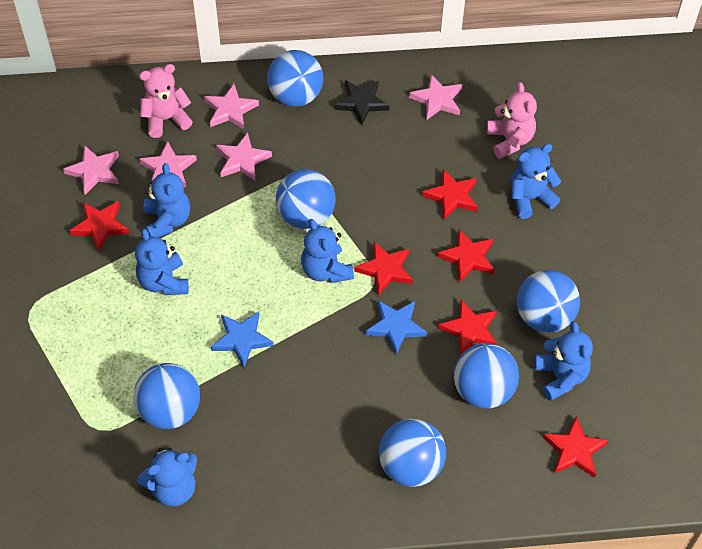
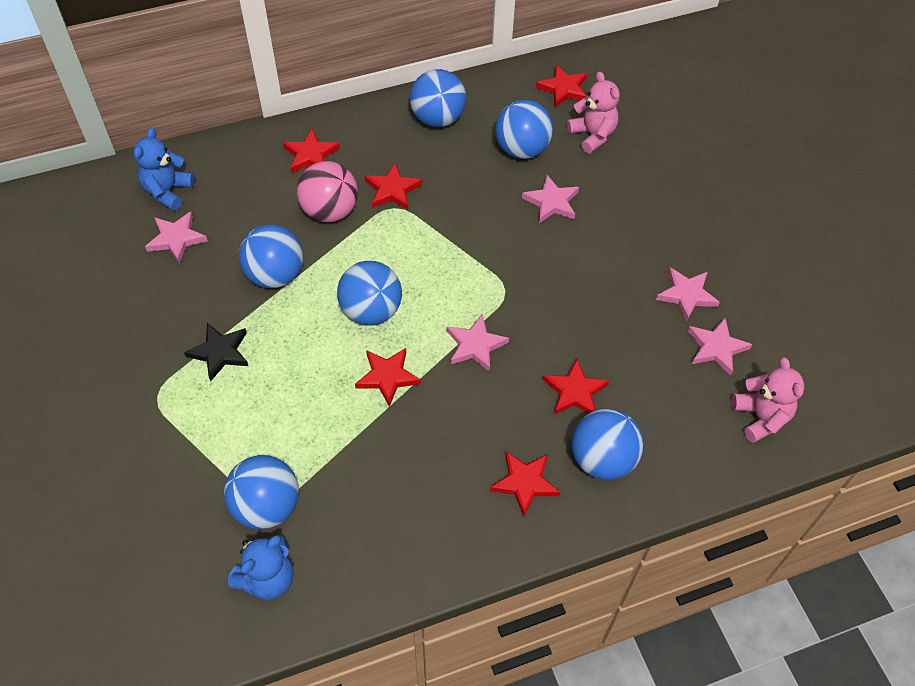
blue star: 2 -> 0
blue teddy bear: 6 -> 2
pink ball: 0 -> 1

